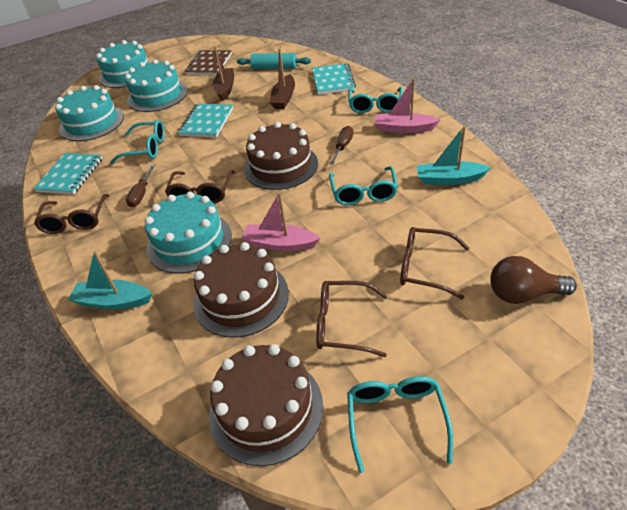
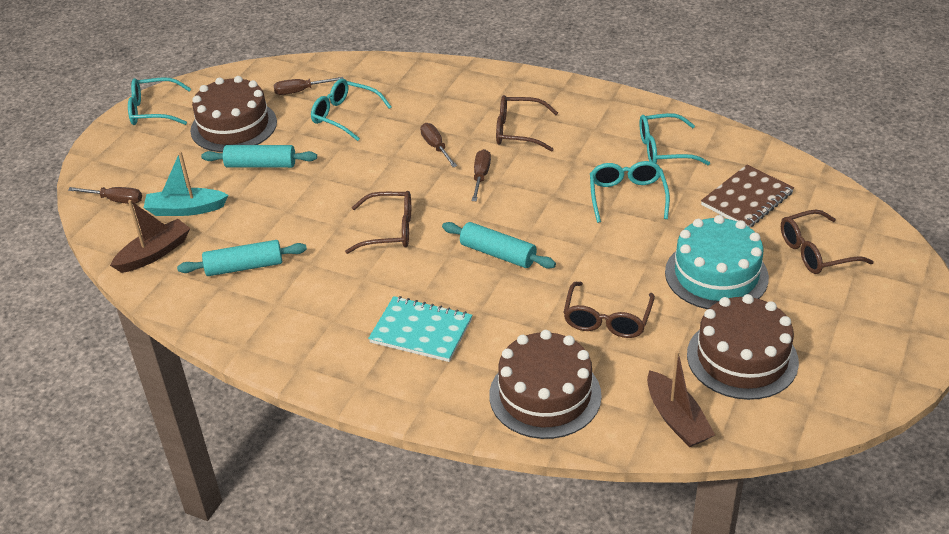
brown light bulb: 1 -> 0
brown screwdriver: 2 -> 4
pink boat: 2 -> 0
turquoise boat: 2 -> 1
turquoise cake: 4 -> 1
turquoise notebook: 3 -> 1
turquoise rolling pin: 1 -> 3

